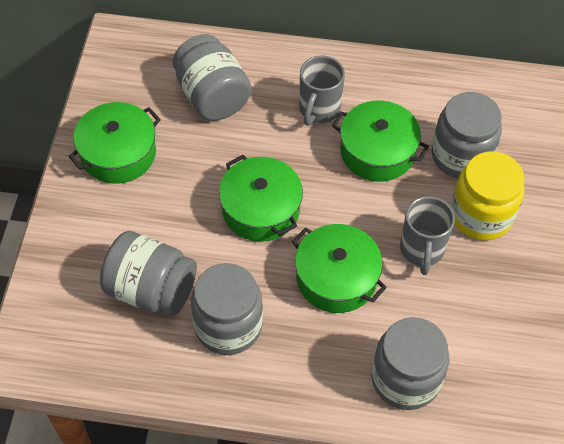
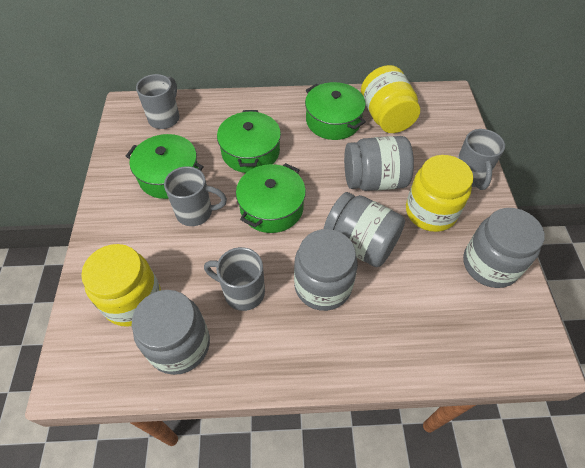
grey mug: 2 -> 4
yellow jar: 1 -> 3

